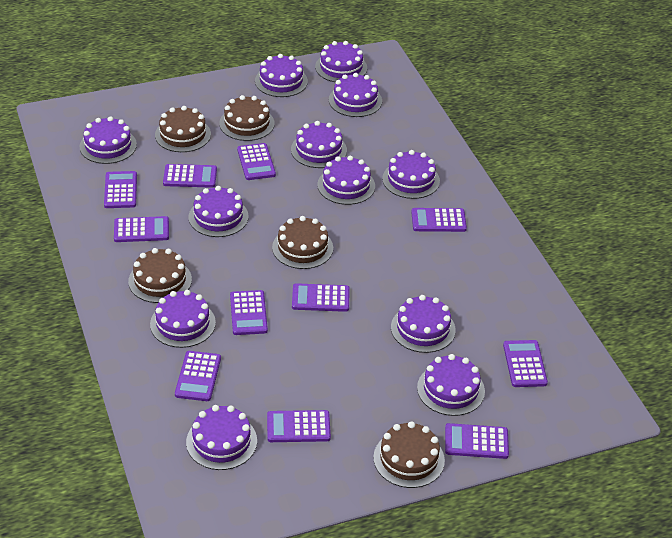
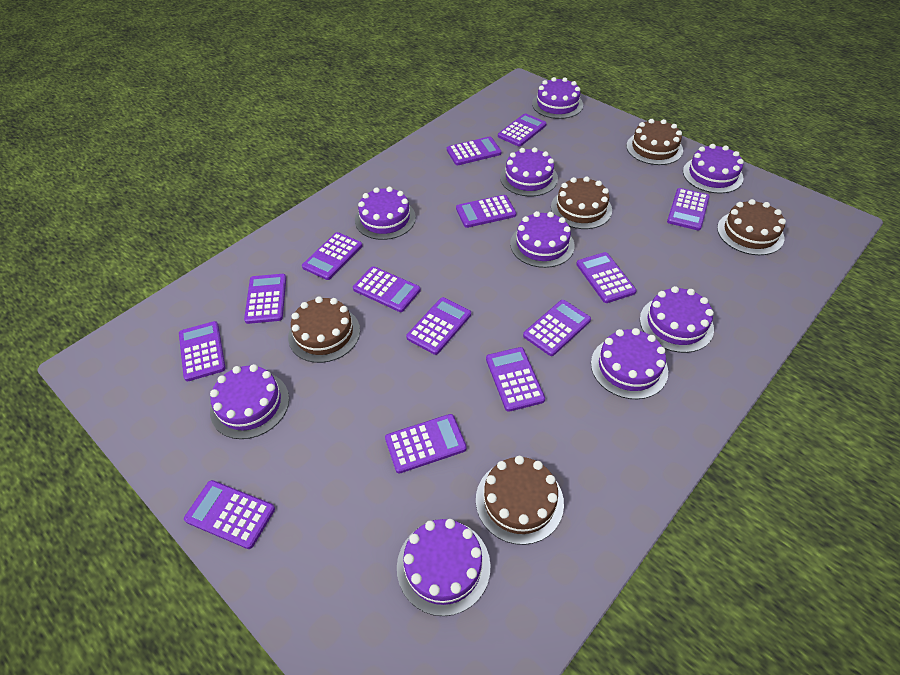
purple cake: 12 -> 9
purple calculator: 11 -> 14

